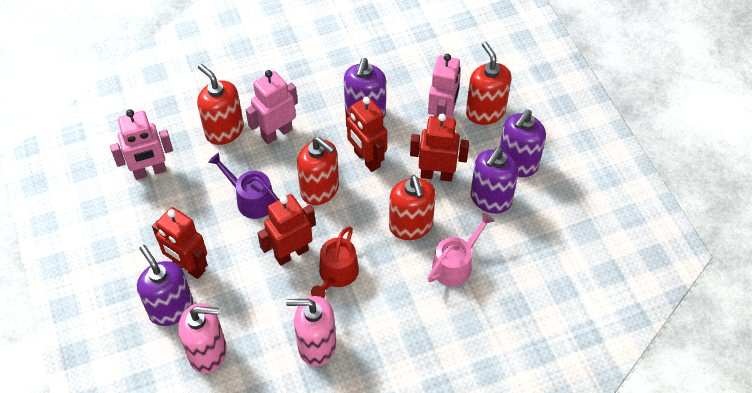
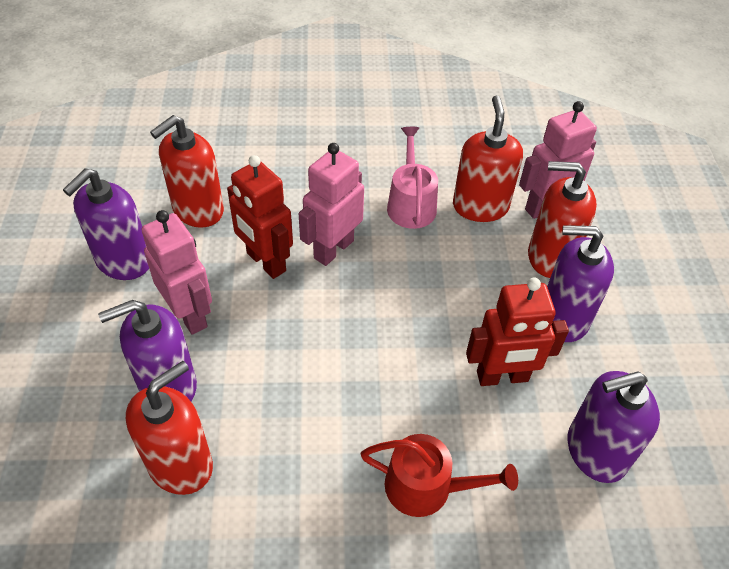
pink soap dispenser: 2 -> 0
purple watering can: 1 -> 0
red robot: 4 -> 2

